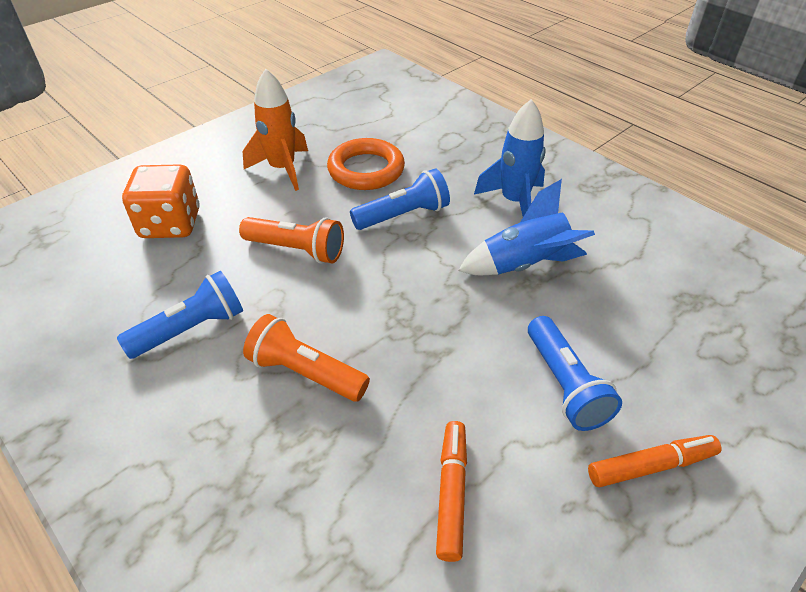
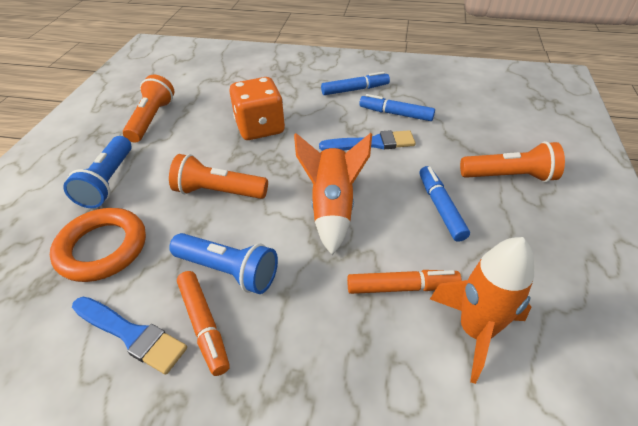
blue brush: 0 -> 2
blue flashlight: 3 -> 2
blue marker: 0 -> 3
blue rocket: 2 -> 0
orange flashlight: 2 -> 3
orange rocket: 1 -> 2

